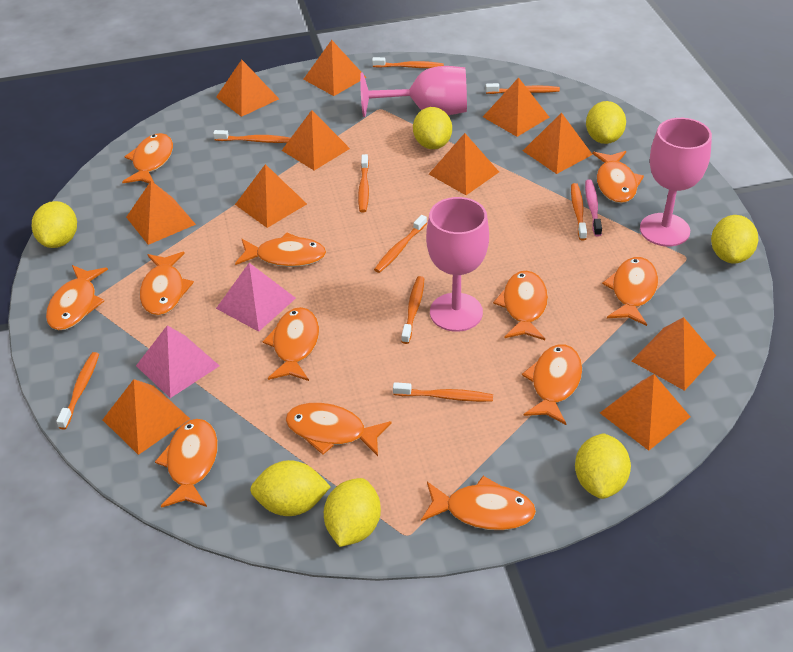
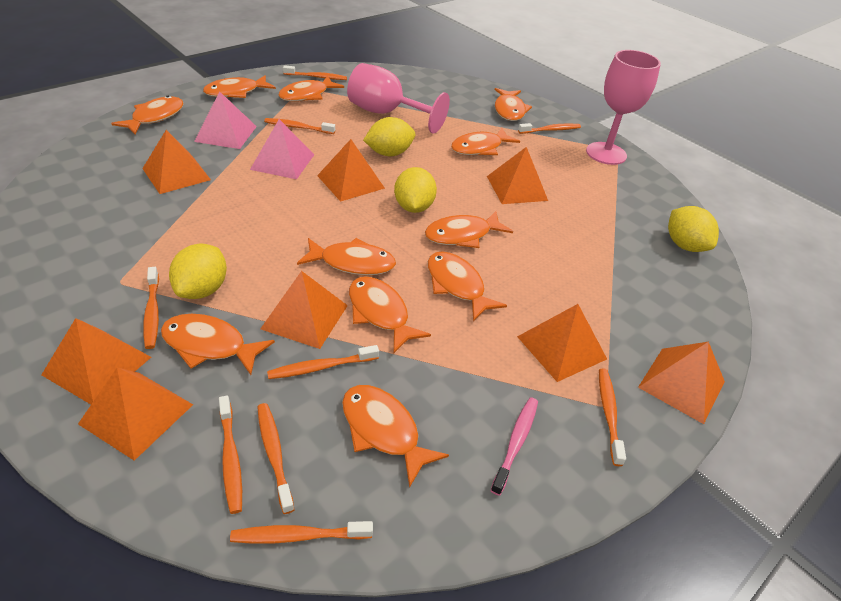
orange fish: 12 -> 11
orange pyramid: 11 -> 8
pink goblet: 3 -> 2
yellow lemon: 7 -> 4

